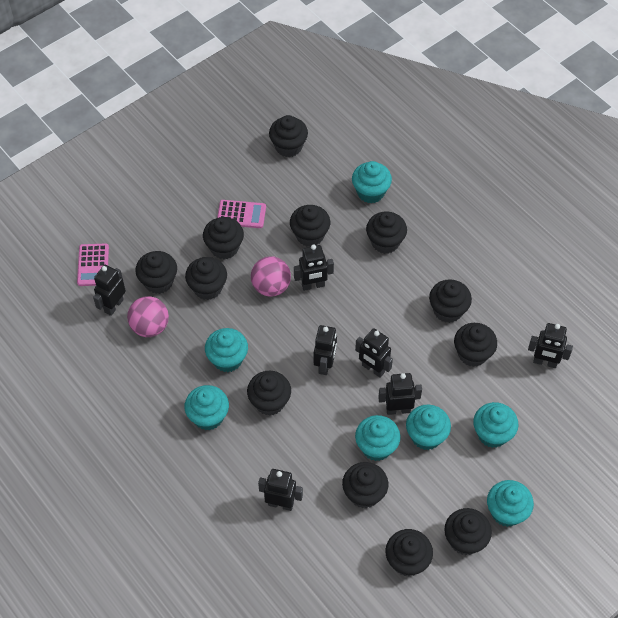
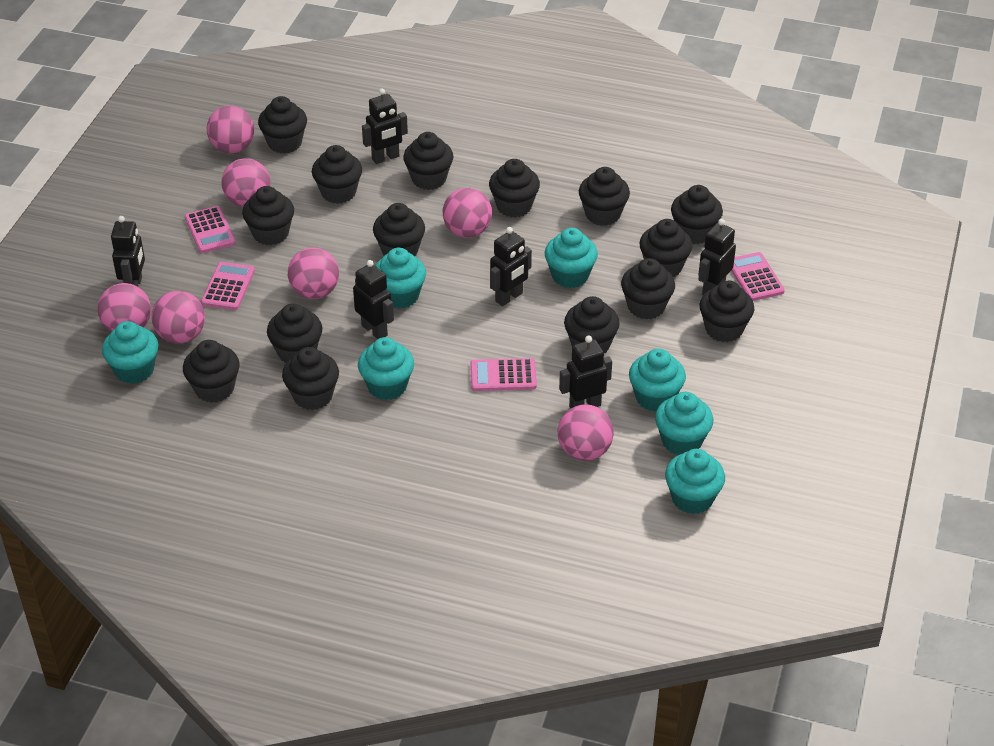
black cupcake: 12 -> 15
black robot: 7 -> 6
pink ball: 2 -> 7
pink calculator: 2 -> 4

